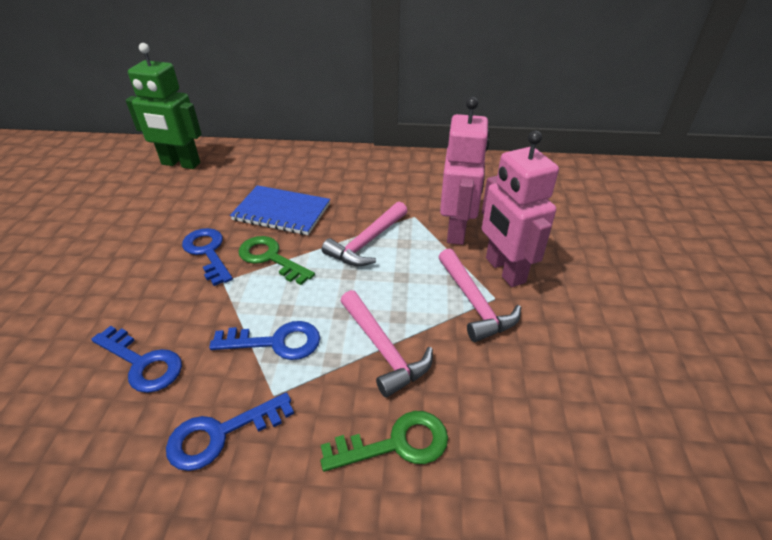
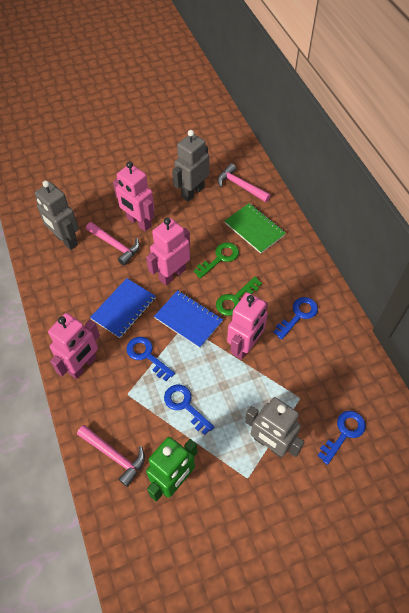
blue notebook: 1 -> 2
green notebook: 0 -> 1
grey robot: 0 -> 3
pink robot: 2 -> 4

